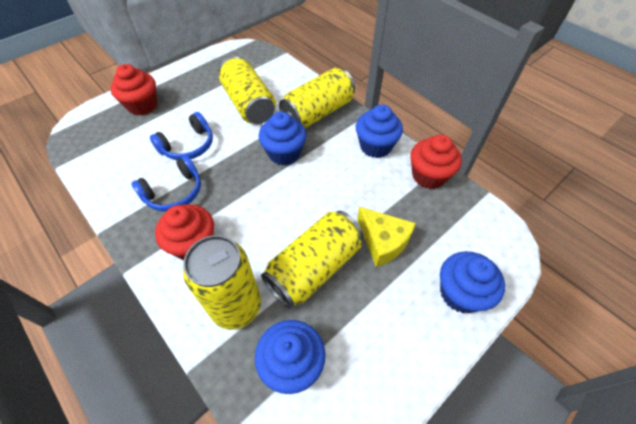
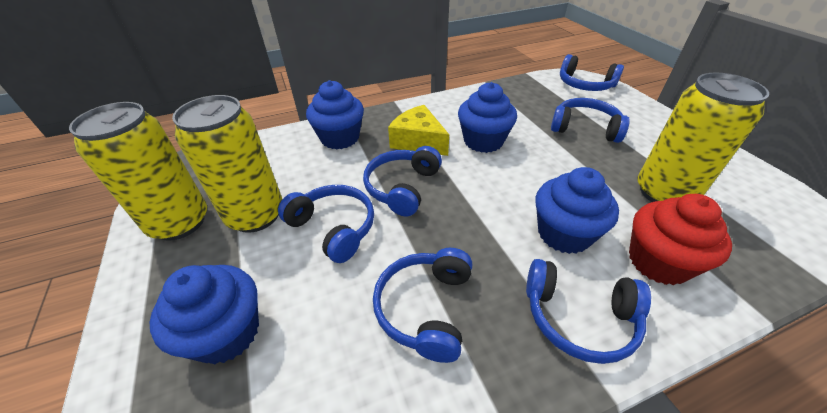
blue headphones: 2 -> 6
red cupcake: 3 -> 1
yellow can: 4 -> 3

